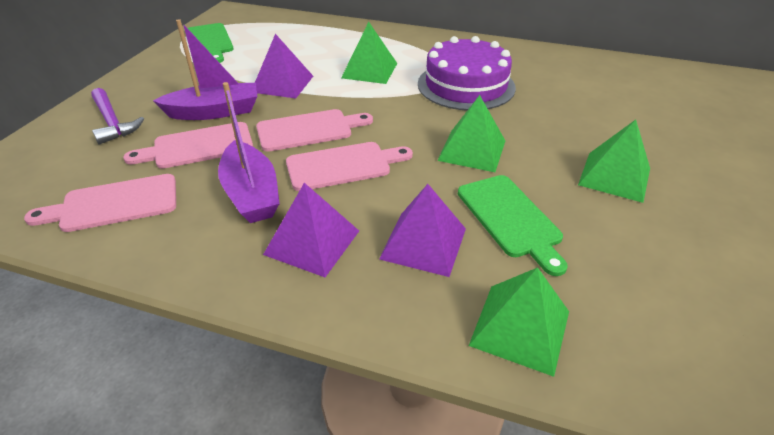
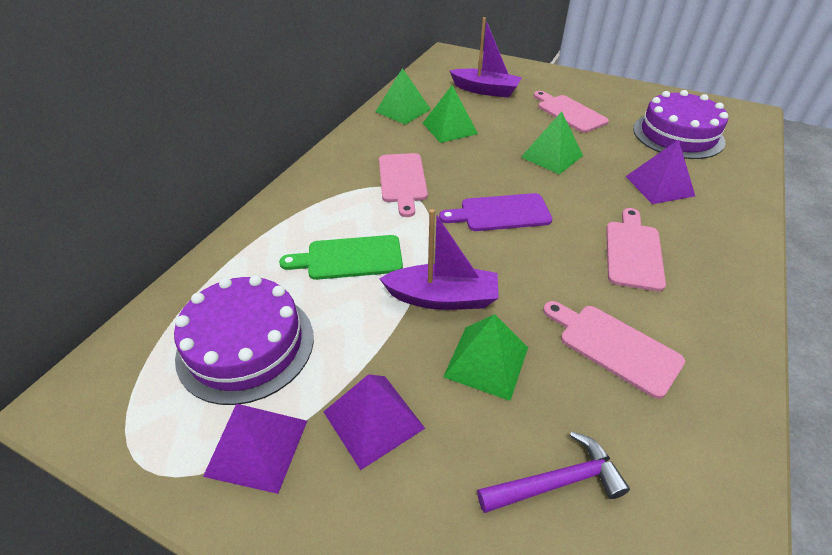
green cutting board: 2 -> 1
purple cake: 1 -> 2
purple cutting board: 0 -> 1

